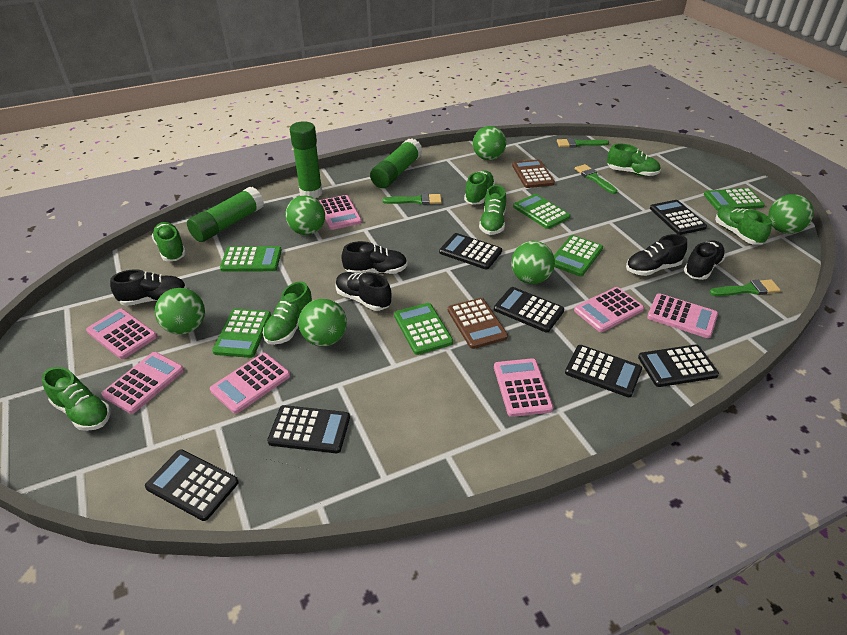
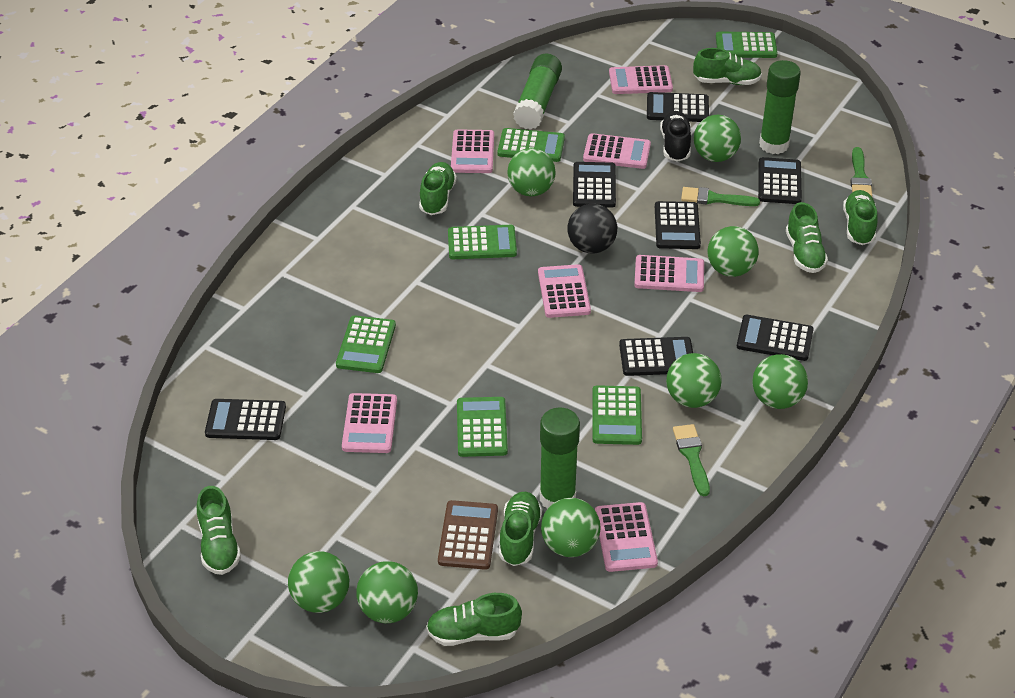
black ball: 0 -> 1
black shoe: 5 -> 1
brown calculator: 2 -> 1
green ball: 6 -> 8
green brush: 4 -> 3

